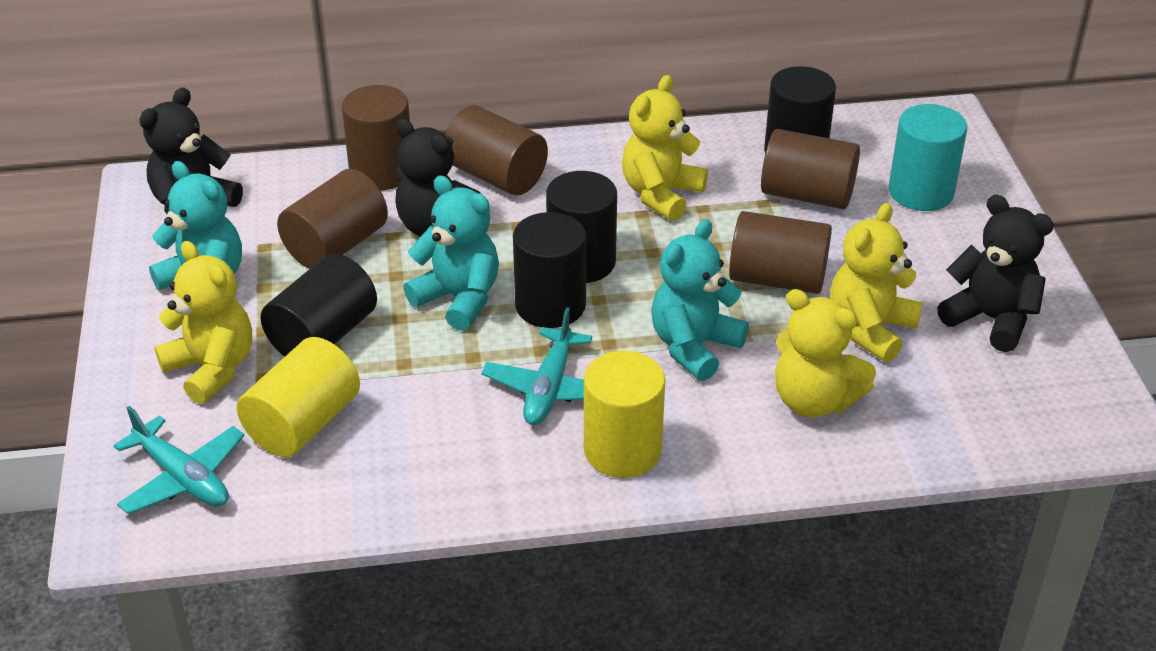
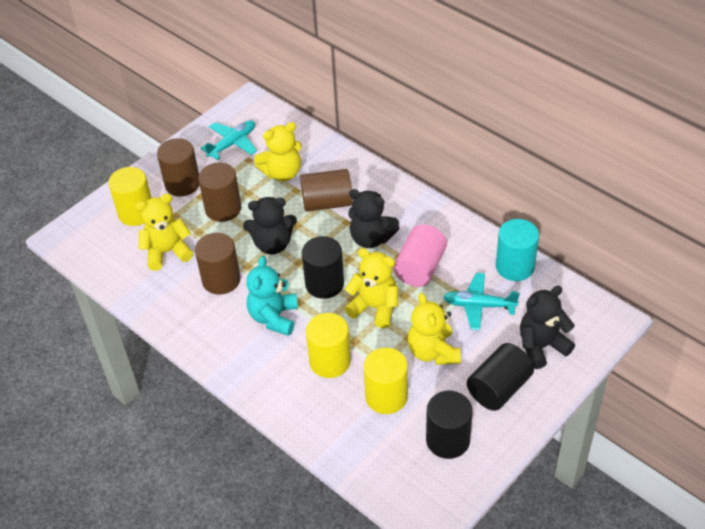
black cylinder: 4 -> 3
brown cylinder: 5 -> 4
pink cylinder: 0 -> 1
turquoise teddy bear: 3 -> 1
yellow cylinder: 2 -> 3

